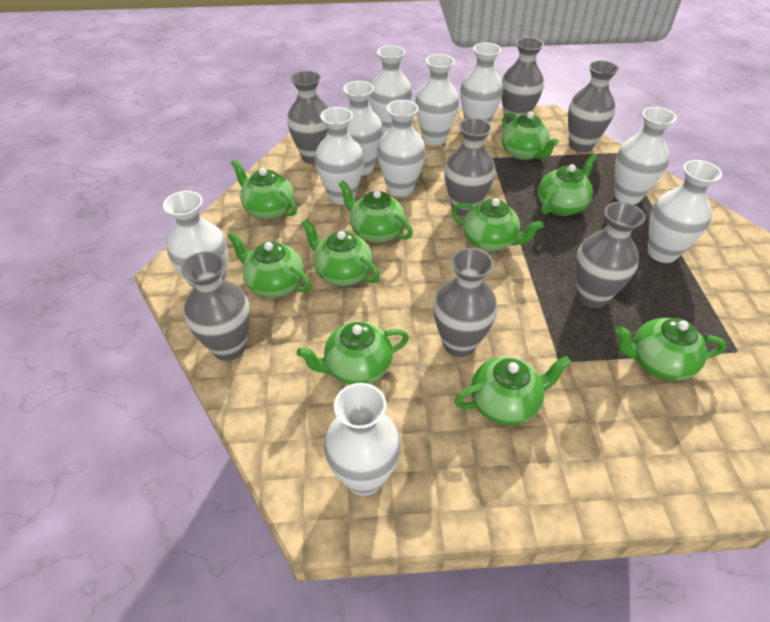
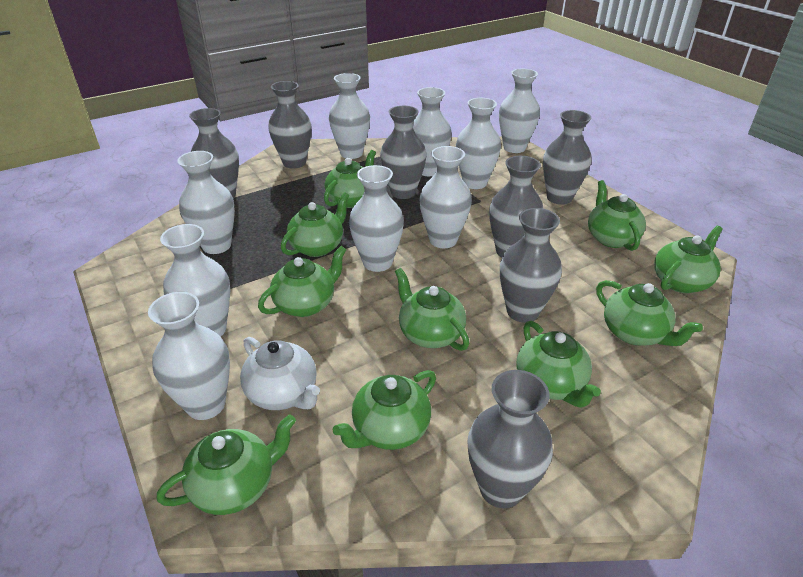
white teapot: 0 -> 1
white vase: 10 -> 9

